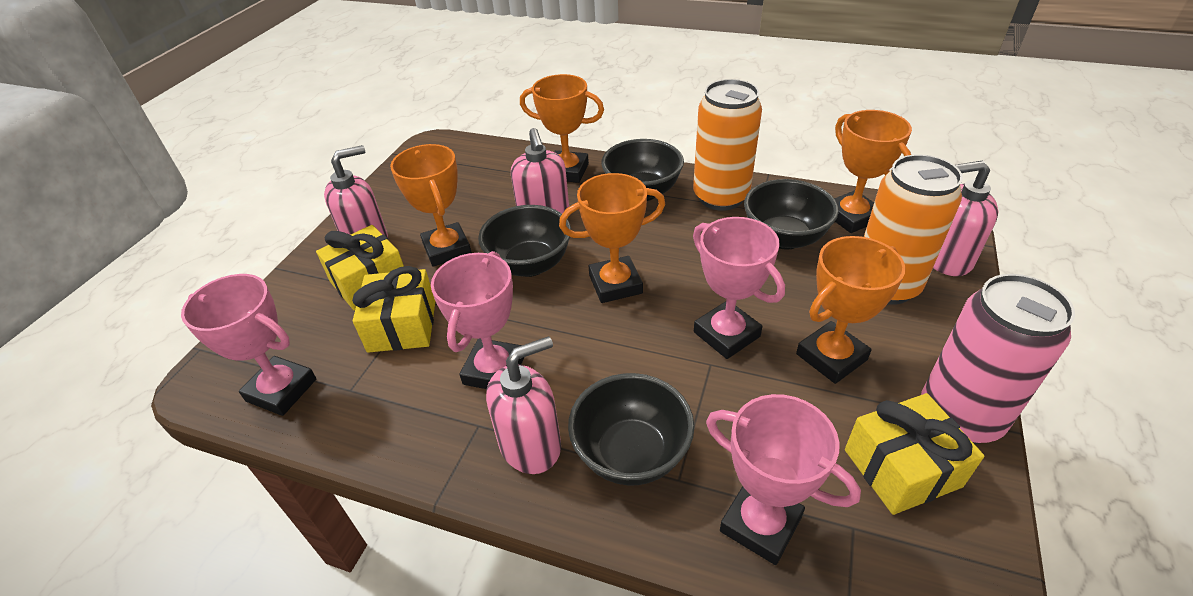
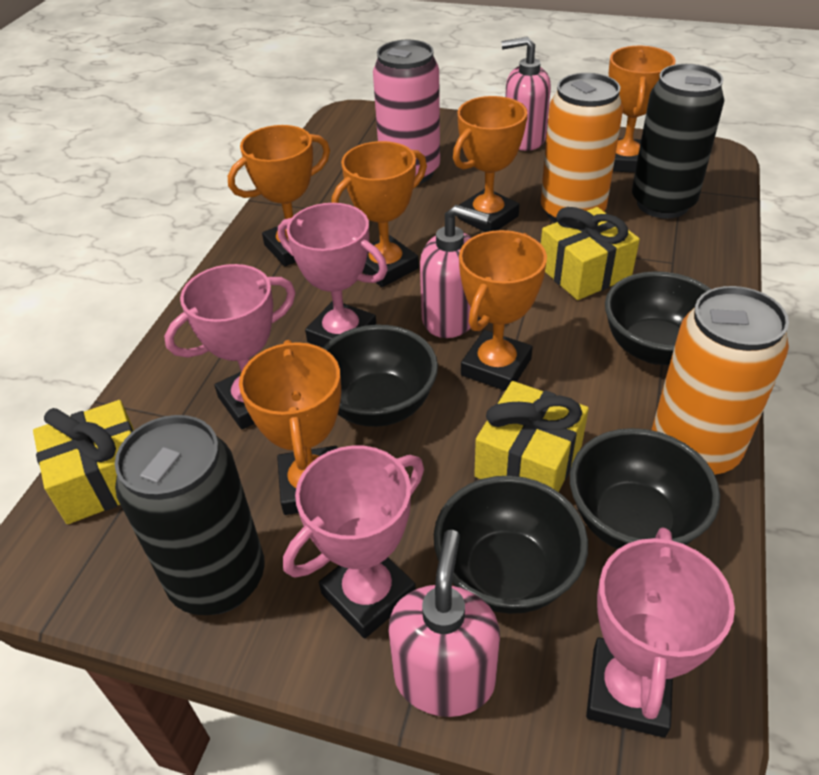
black can: 0 -> 2
orange trophy: 5 -> 6
pink soap dispenser: 4 -> 3

